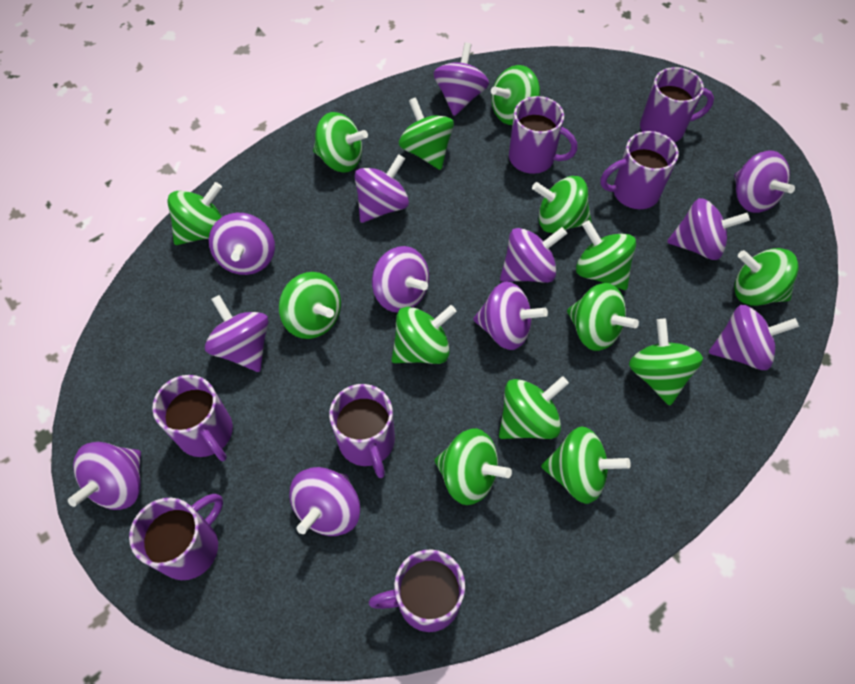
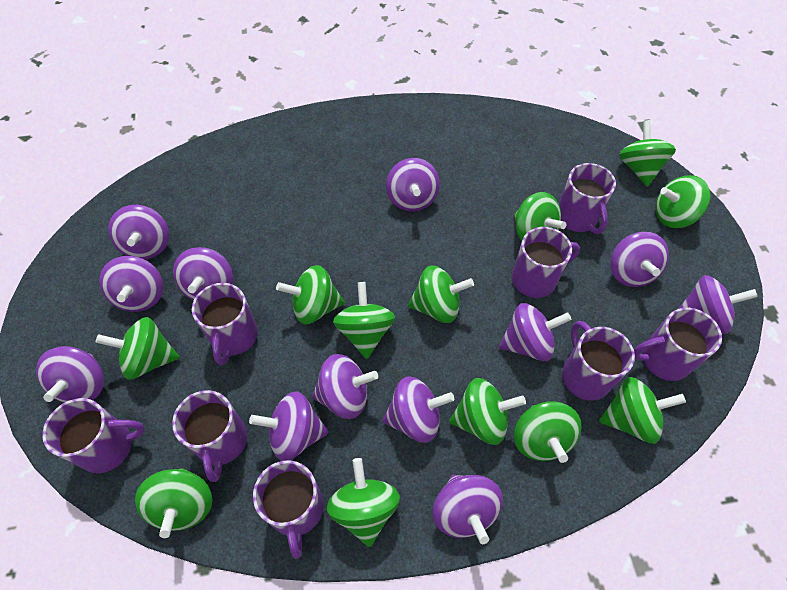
green spinning top: 14 -> 12
purple mug: 7 -> 8

